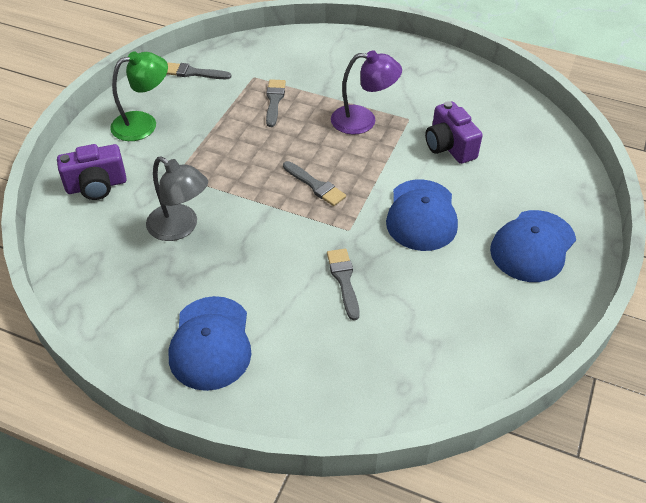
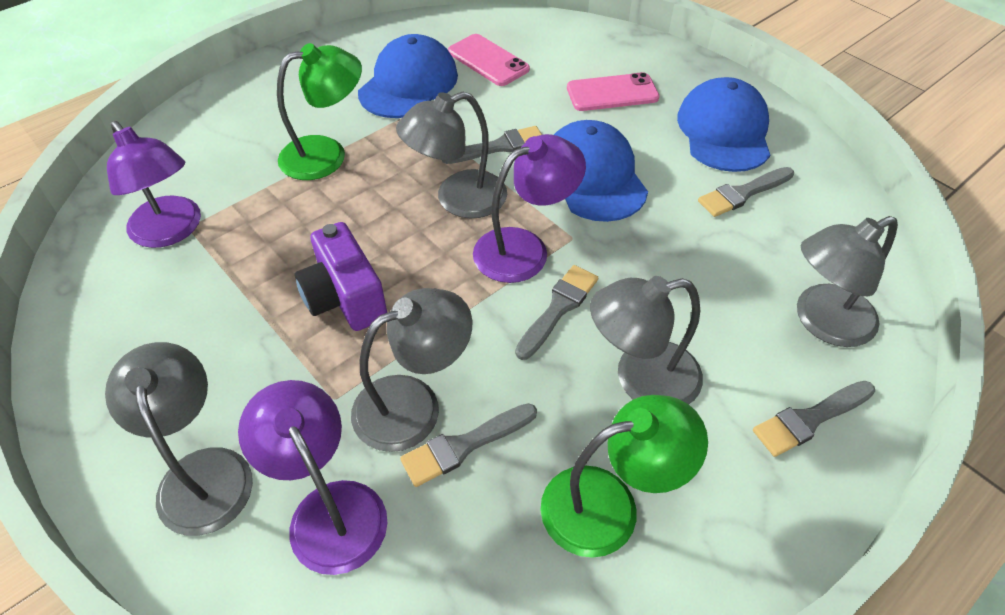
green lamp: 1 -> 2
grey brush: 4 -> 5
grey lamp: 1 -> 5
pink phone: 0 -> 2
purple camera: 2 -> 1
purple lamp: 1 -> 3

